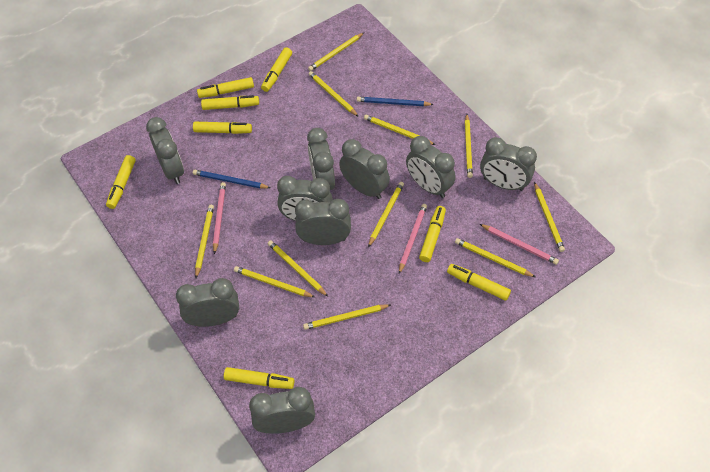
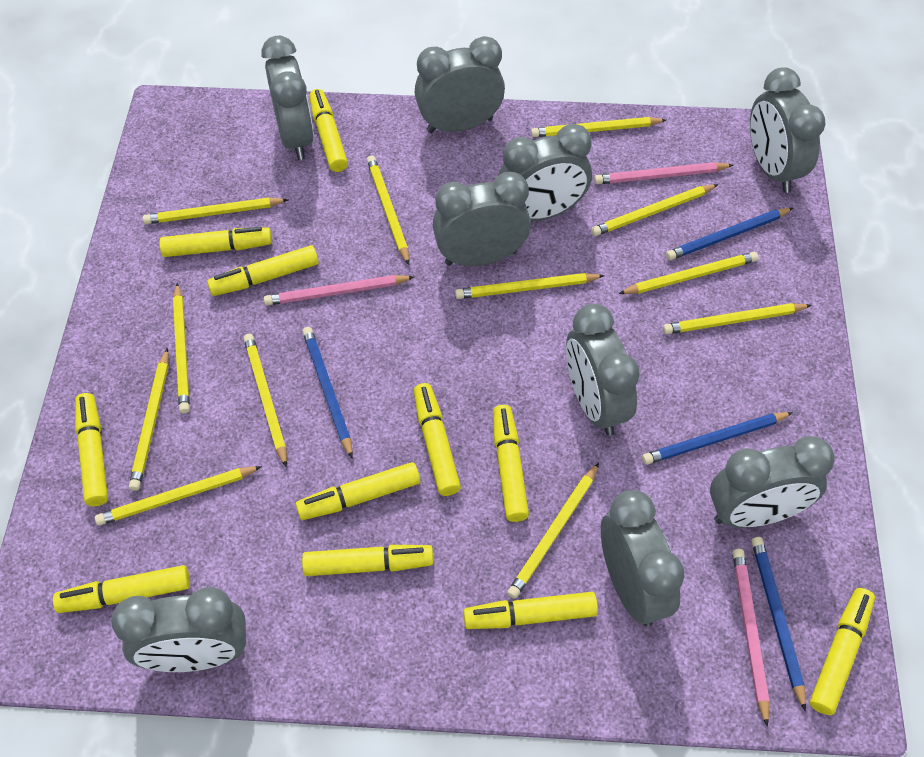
blue pencil: 2 -> 4
yellow marker: 8 -> 11
yellow pencil: 11 -> 12

